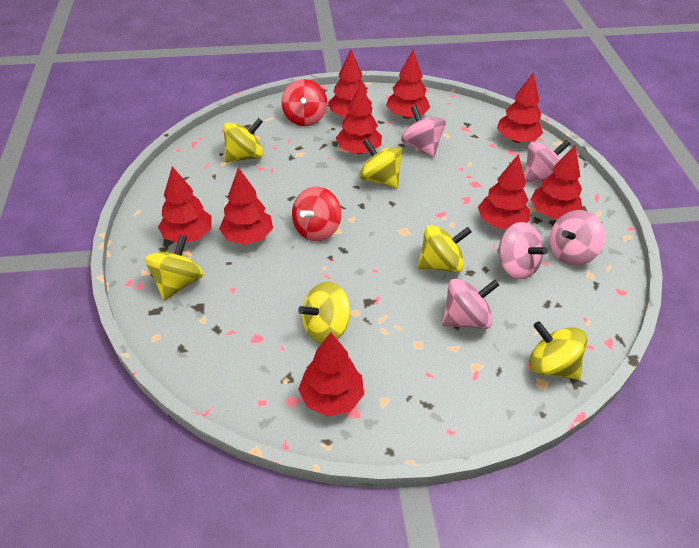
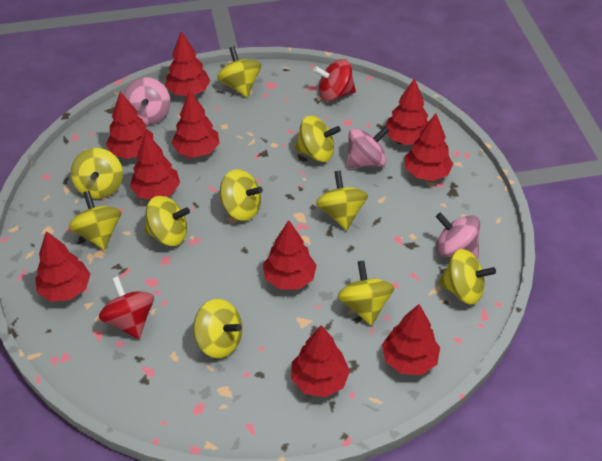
pink spinning top: 5 -> 3
red tree: 9 -> 10
yellow spinning top: 6 -> 10

